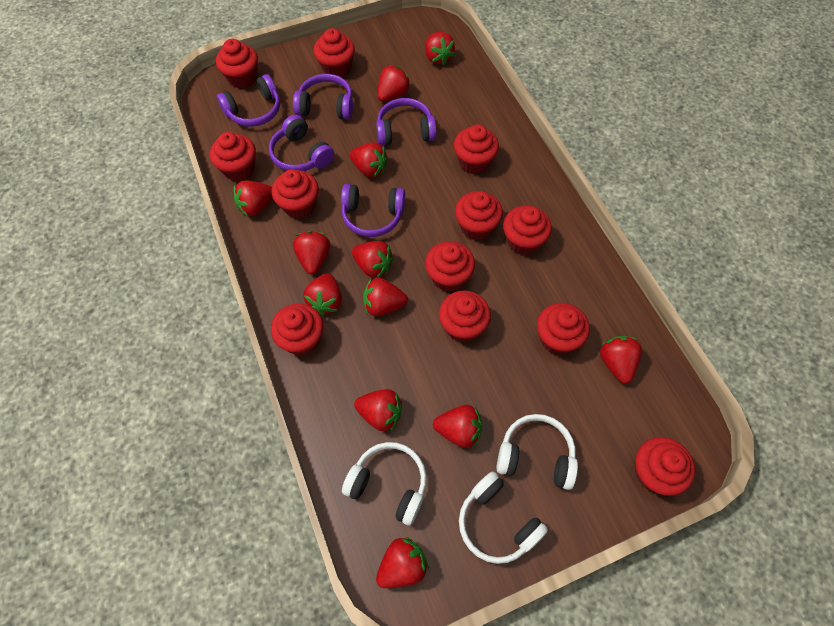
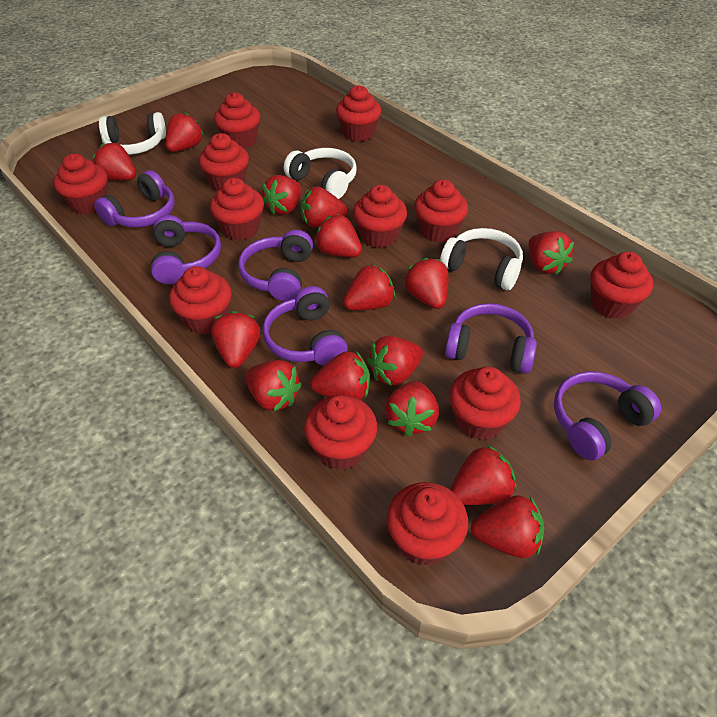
purple headphones: 5 -> 6
red strawberry: 12 -> 15

